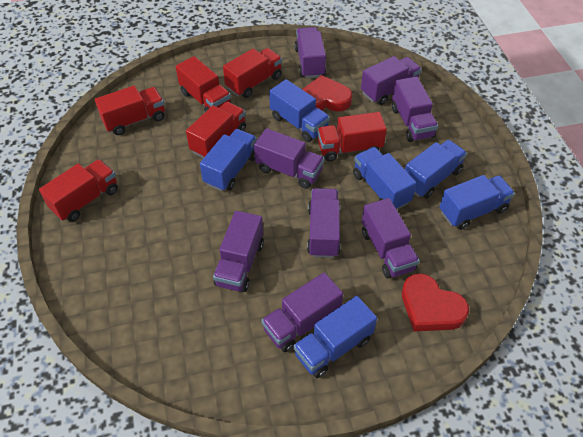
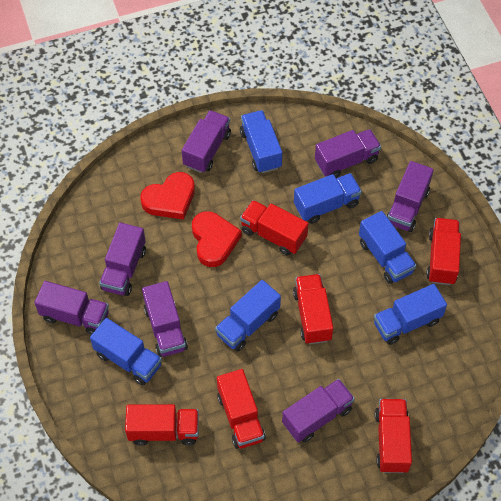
purple truck: 8 -> 7

